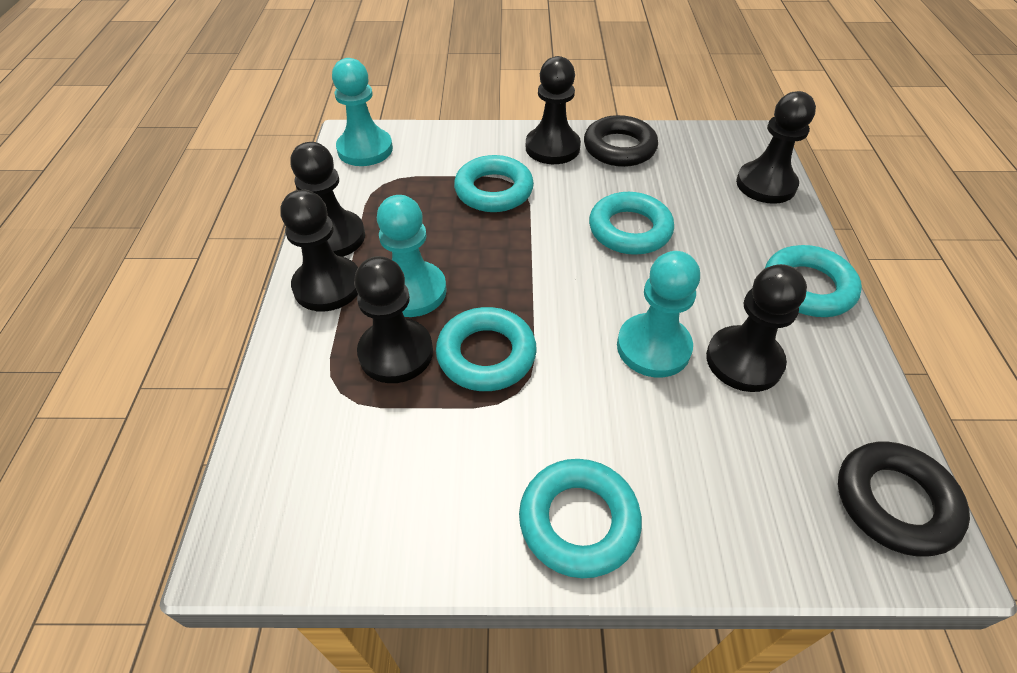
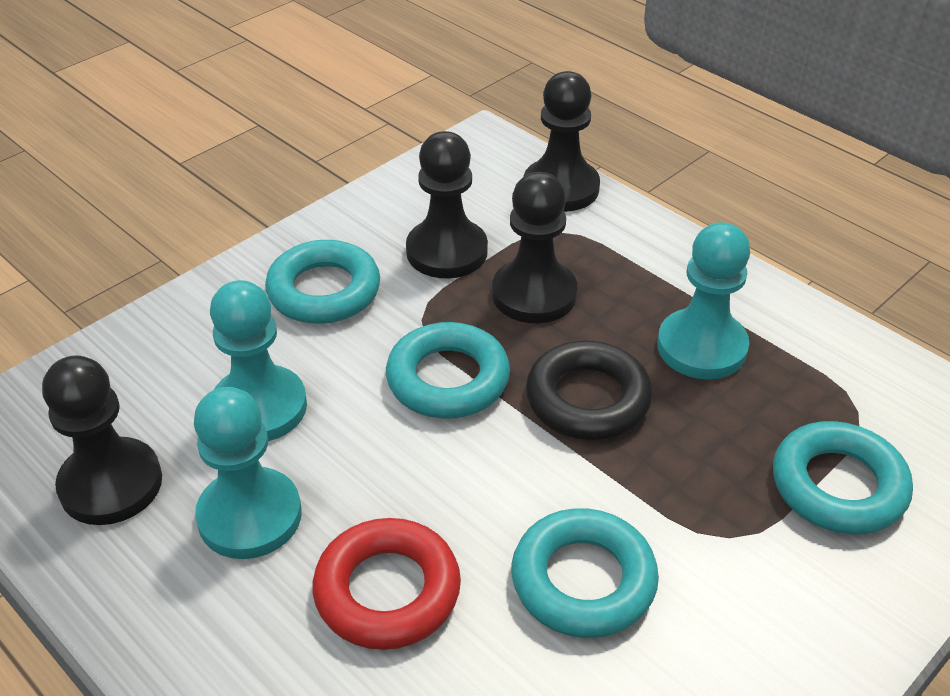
black pawn: 6 -> 4
black ring: 2 -> 1
red ring: 0 -> 1
turquoise ring: 5 -> 4

